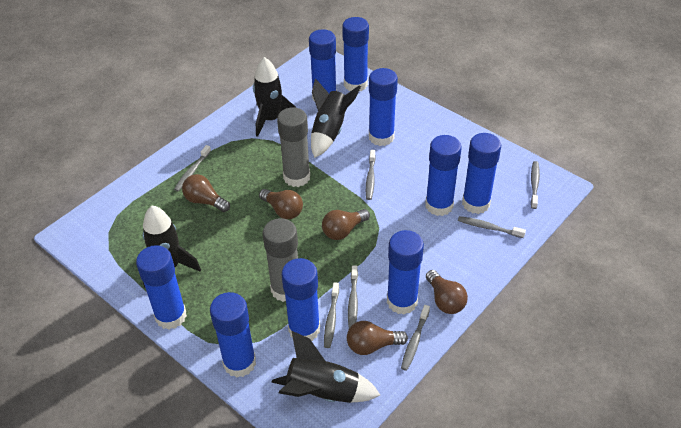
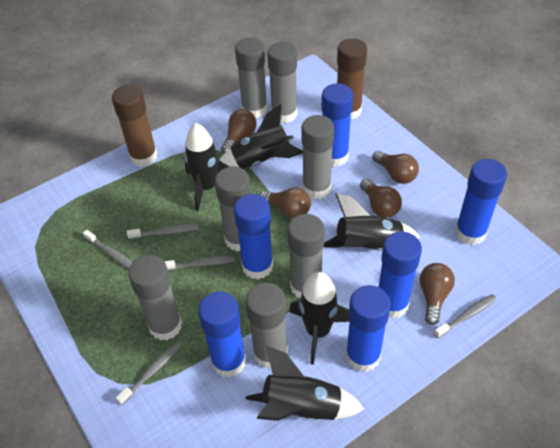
black rocket: 4 -> 5
blue glue stick: 9 -> 6
brown glue stick: 0 -> 2
grey glue stick: 2 -> 7
grey toothbrush: 7 -> 5

